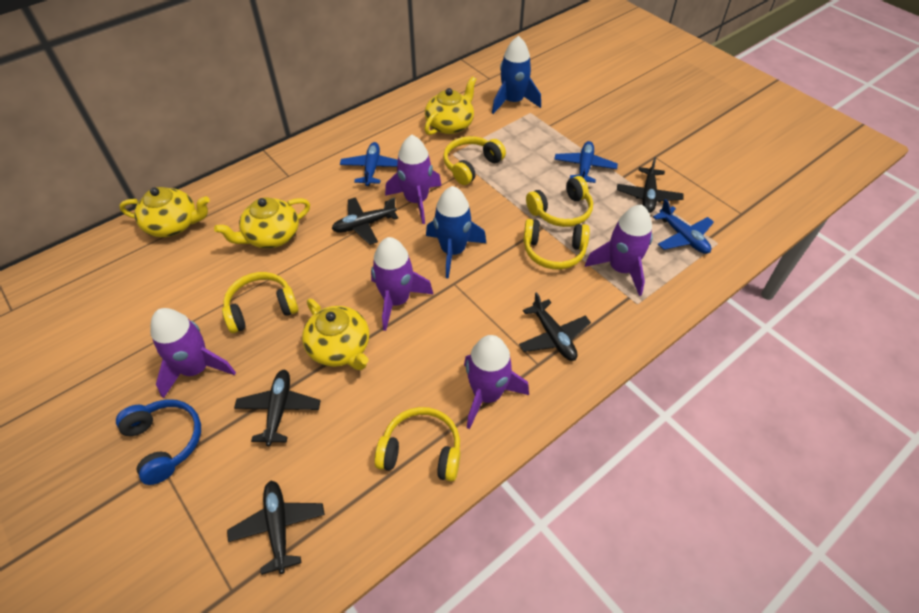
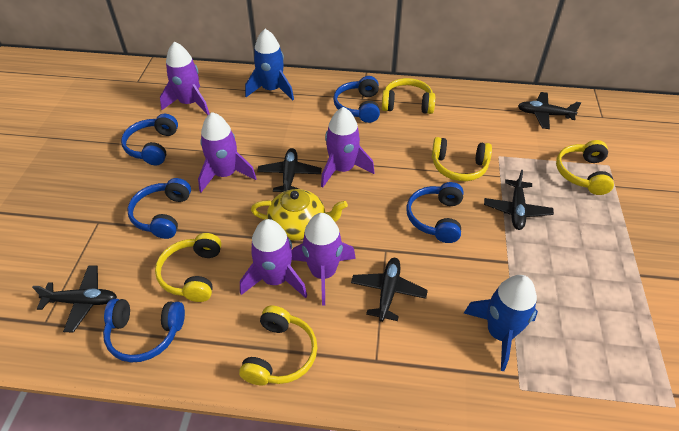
blue headphones: 1 -> 5
blue plane: 3 -> 0
yellow teapot: 4 -> 1

